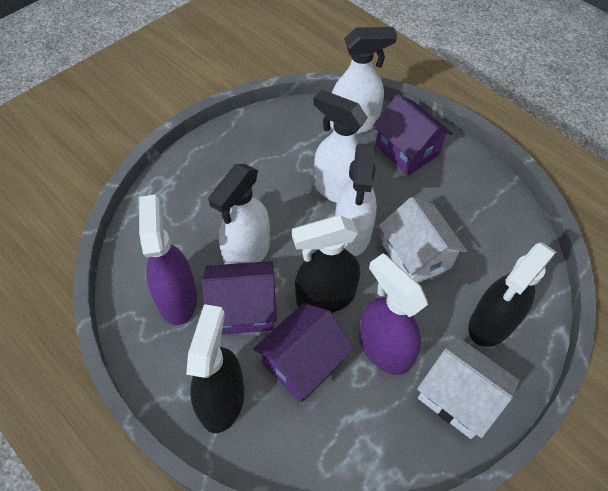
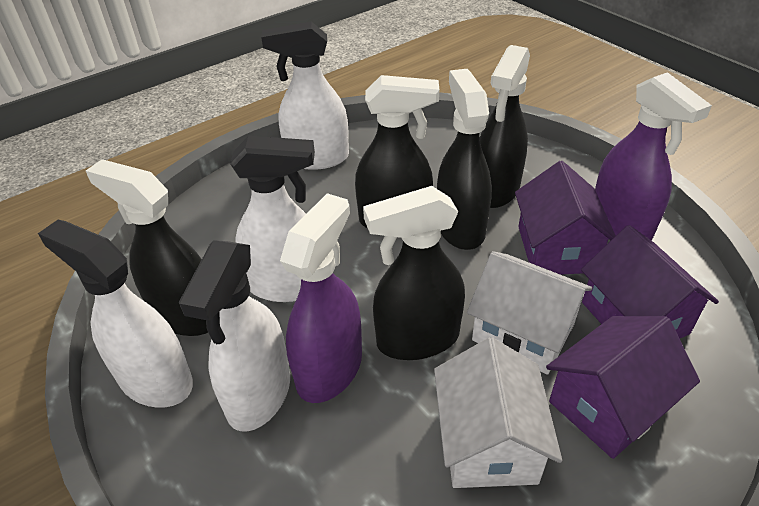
black spray bottle: 3 -> 5

